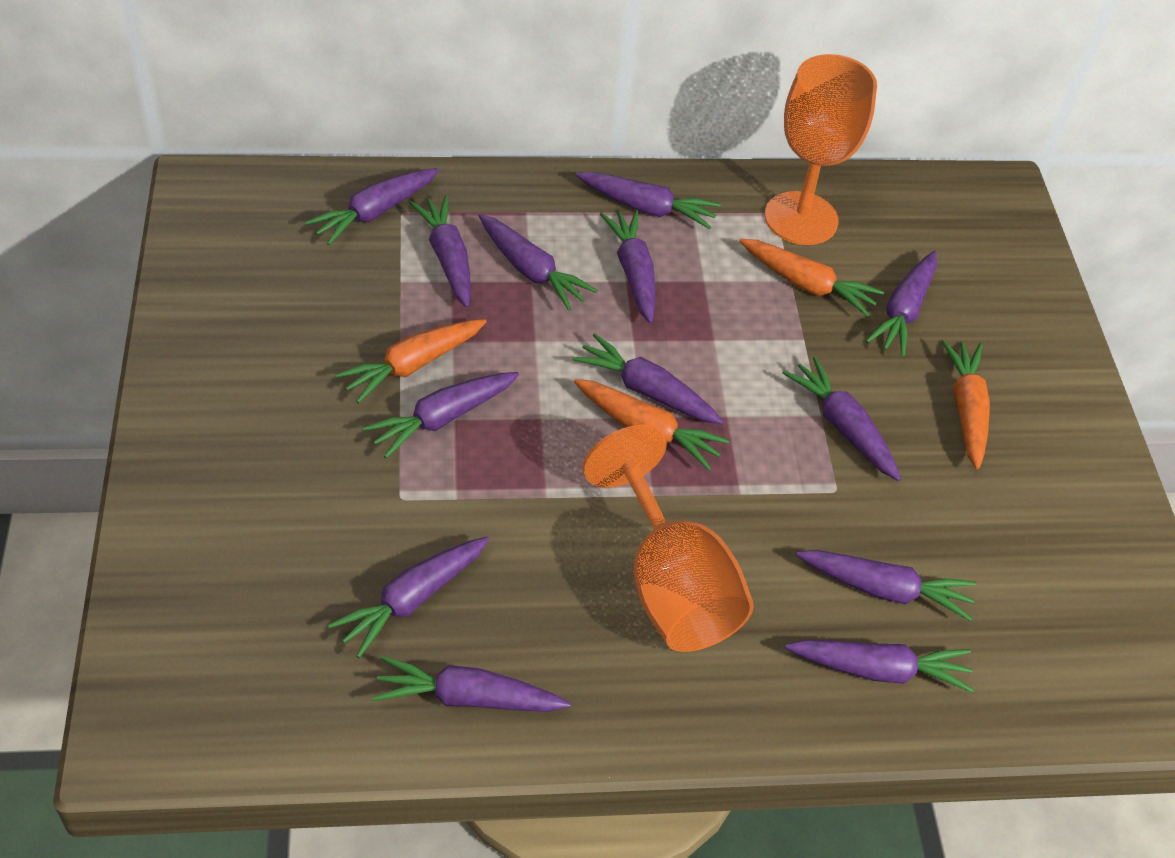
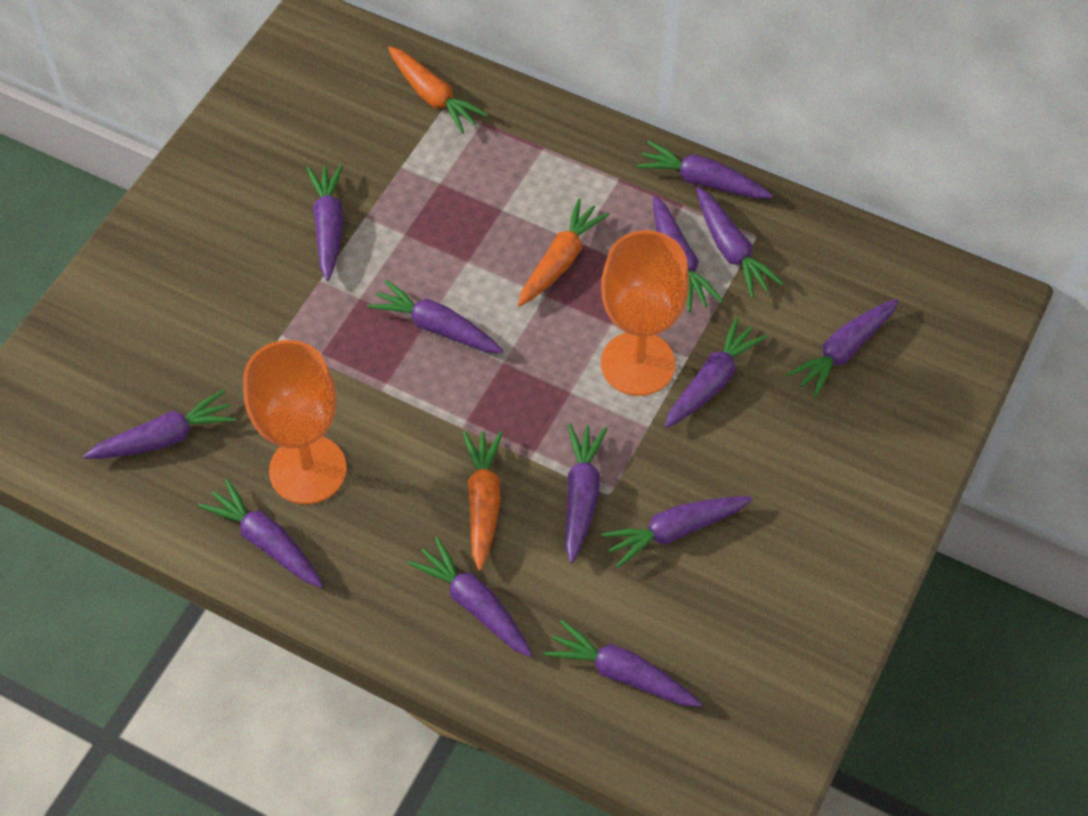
orange carrot: 4 -> 3

